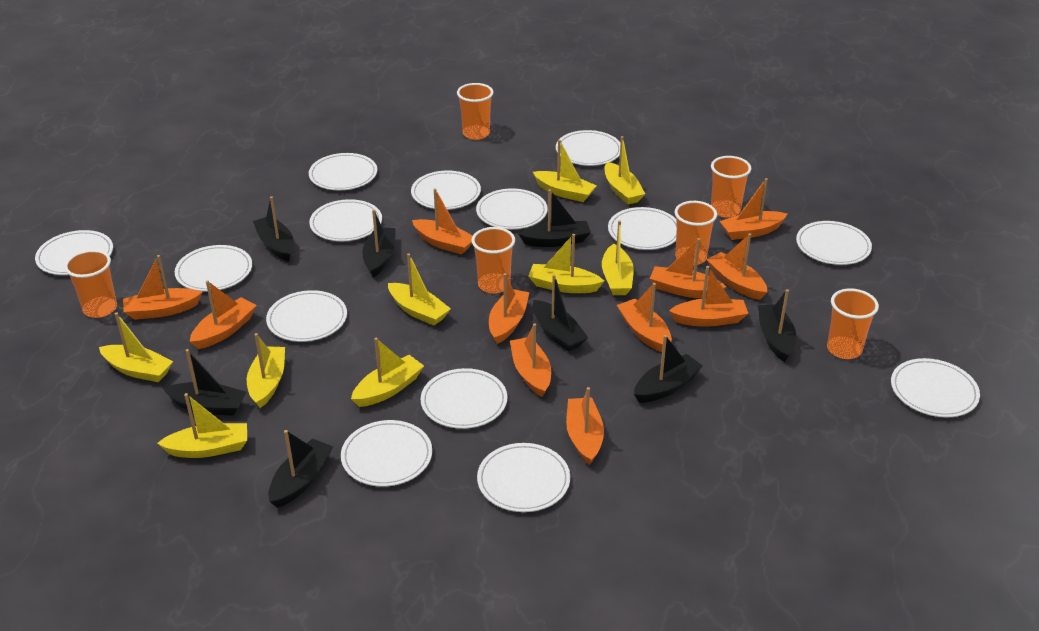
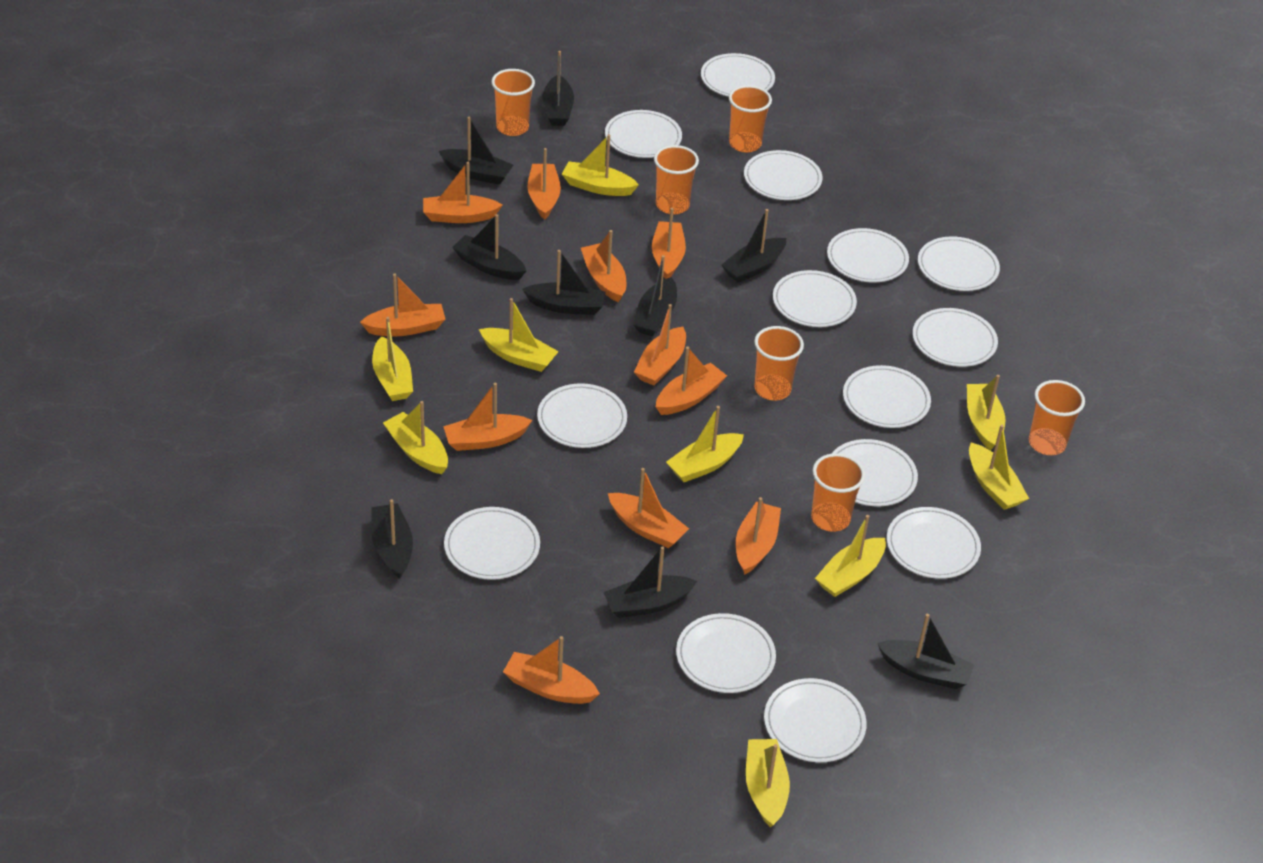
black boat: 8 -> 9

